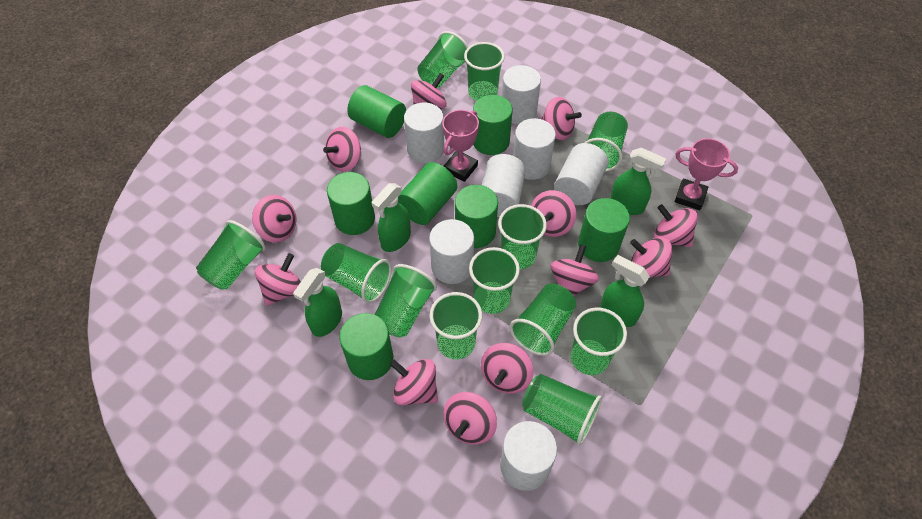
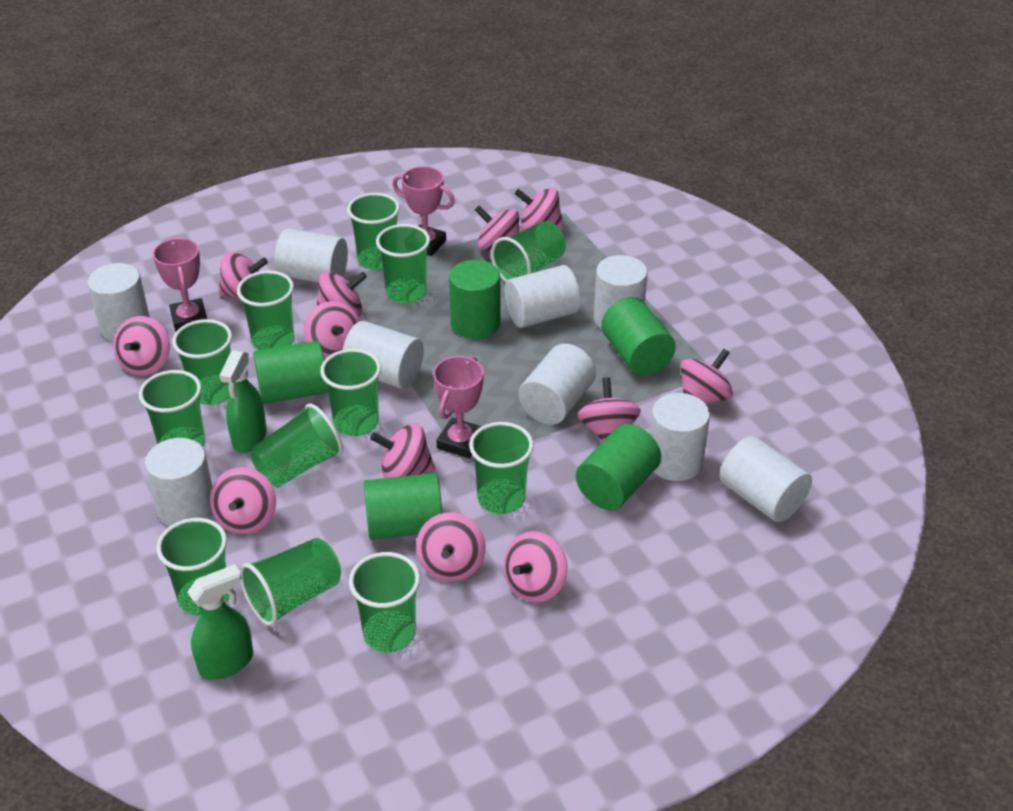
green cylinder: 7 -> 5
green spray bottle: 4 -> 2
pink trophy: 2 -> 3
white cylinder: 7 -> 9

